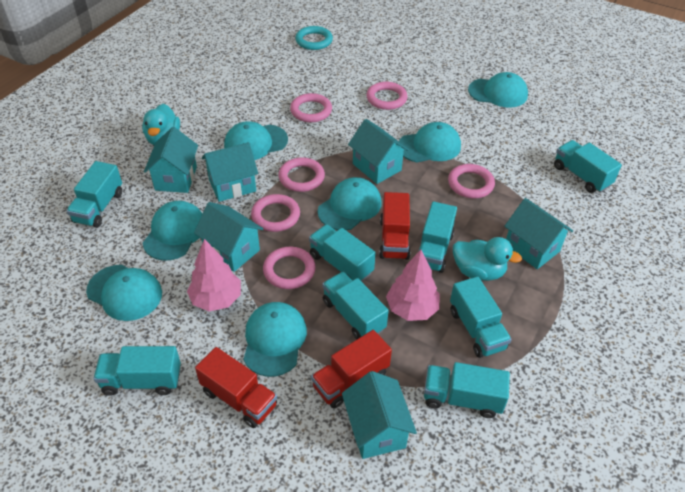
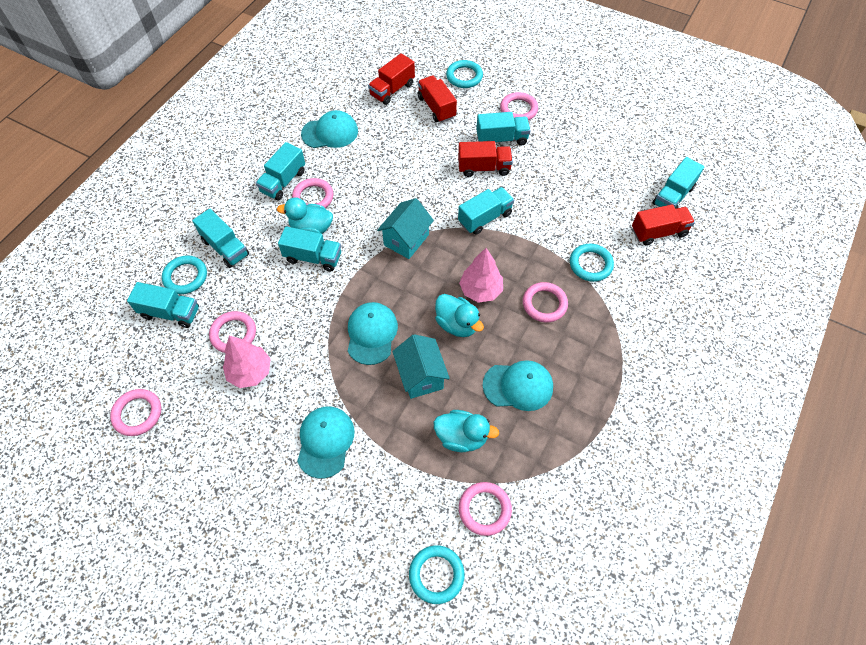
red truck: 3 -> 4
turquoise cap: 7 -> 4
turquoise duck: 2 -> 3
turquoise house: 6 -> 2
turquoise ring: 1 -> 4
turquoise truck: 8 -> 7

